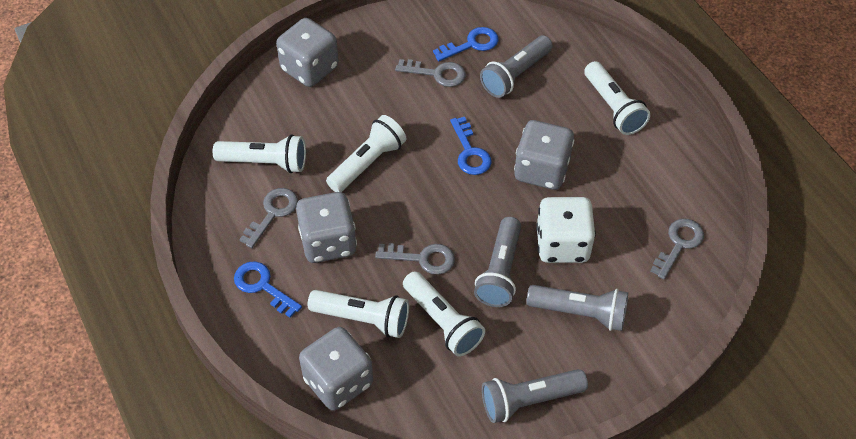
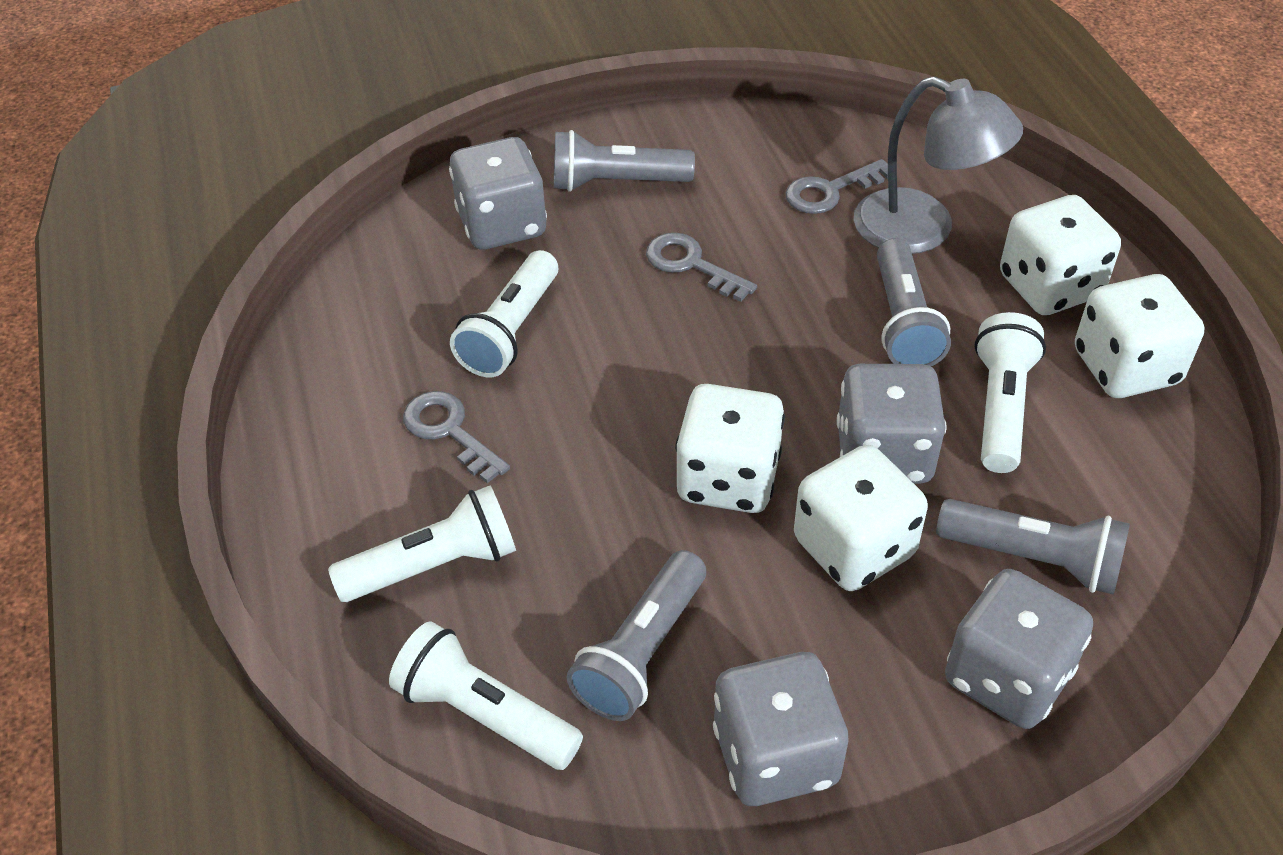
blue key: 3 -> 0
grey key: 4 -> 3
grey lamp: 0 -> 1
white dice: 1 -> 4
white flashlight: 5 -> 4

